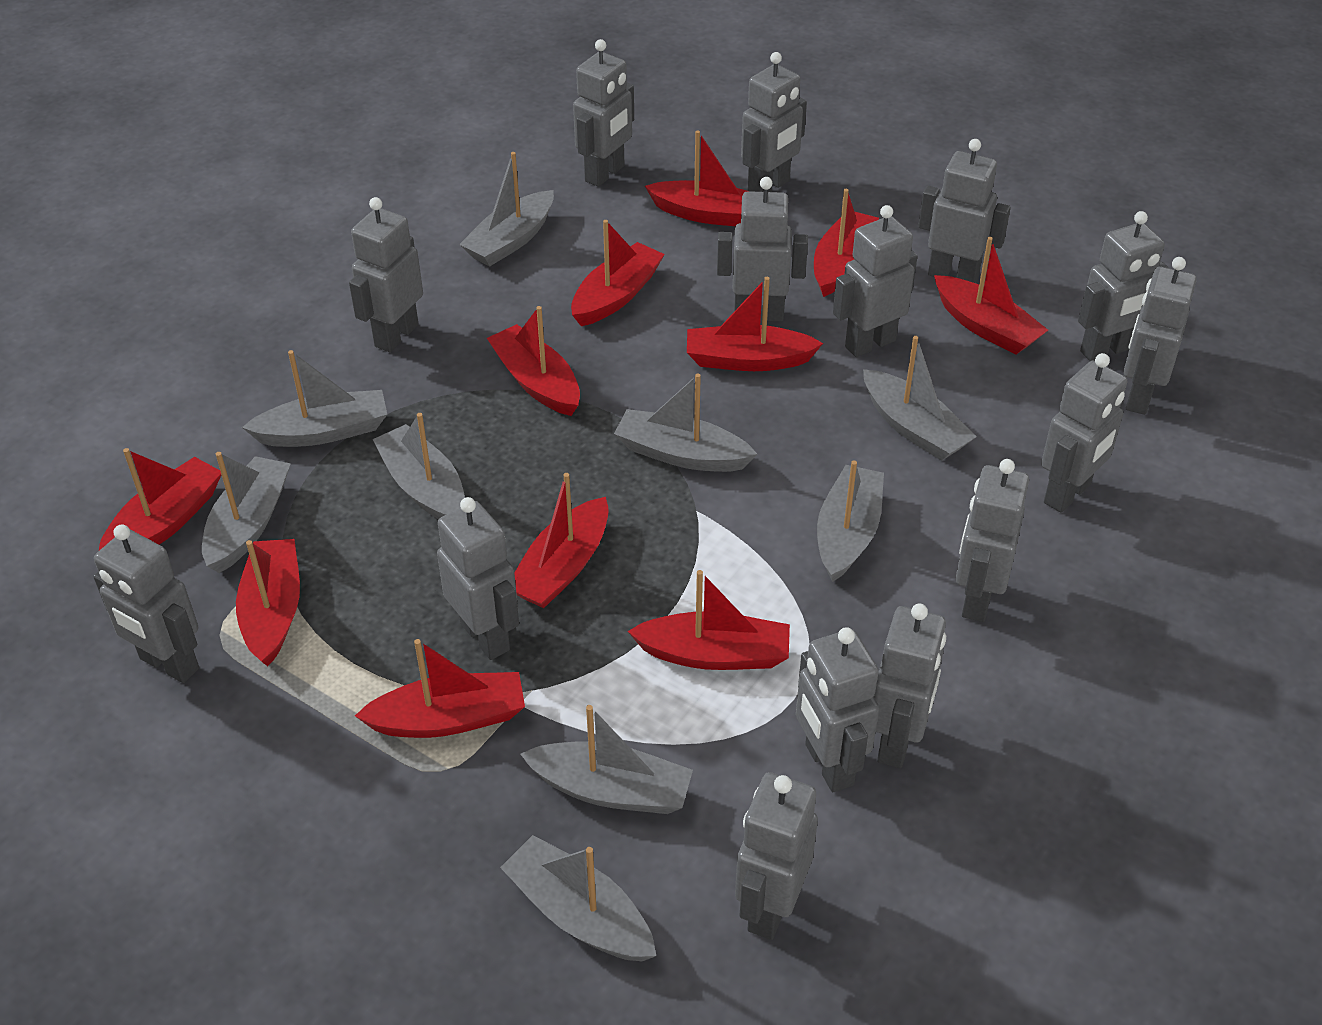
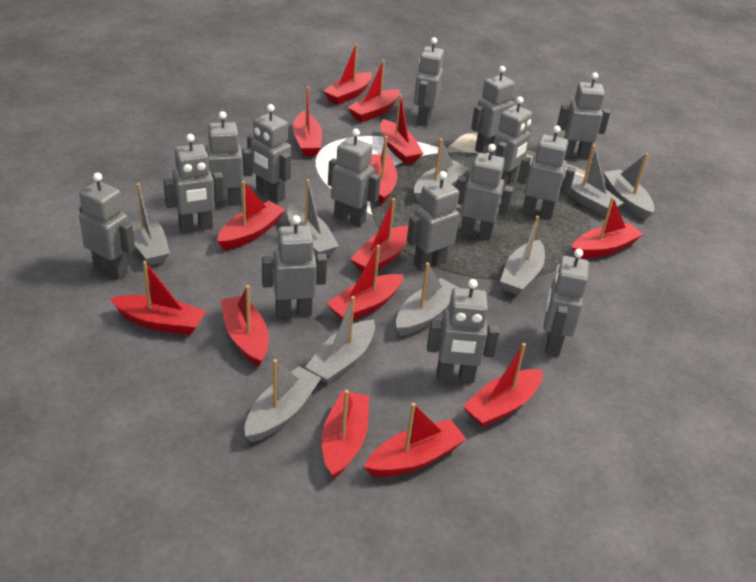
red boat: 11 -> 14

